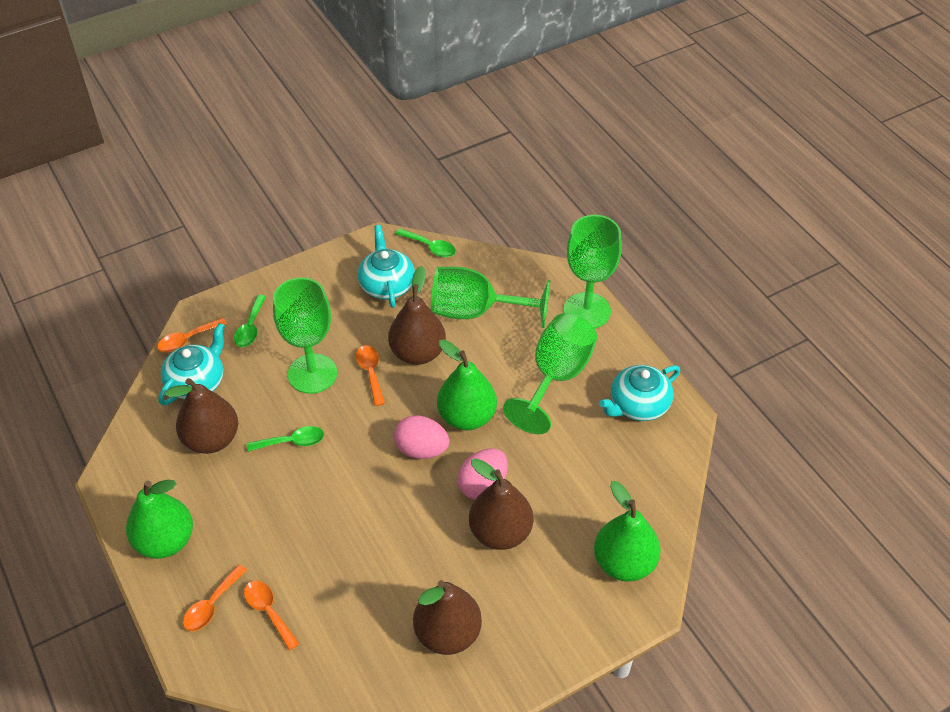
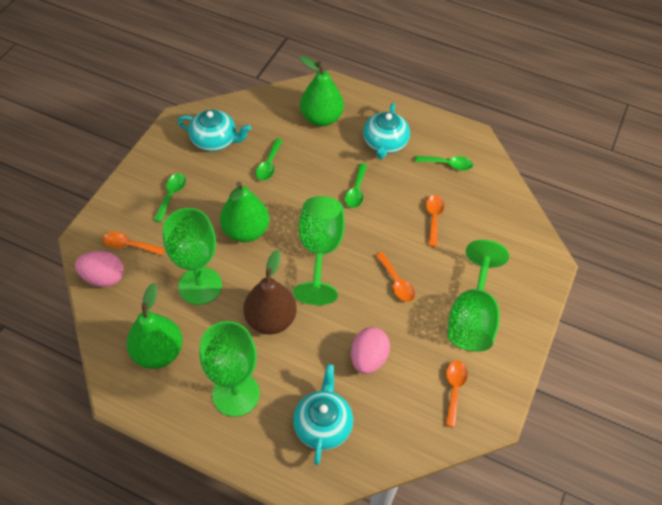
brown pear: 4 -> 1
green spoon: 3 -> 4

